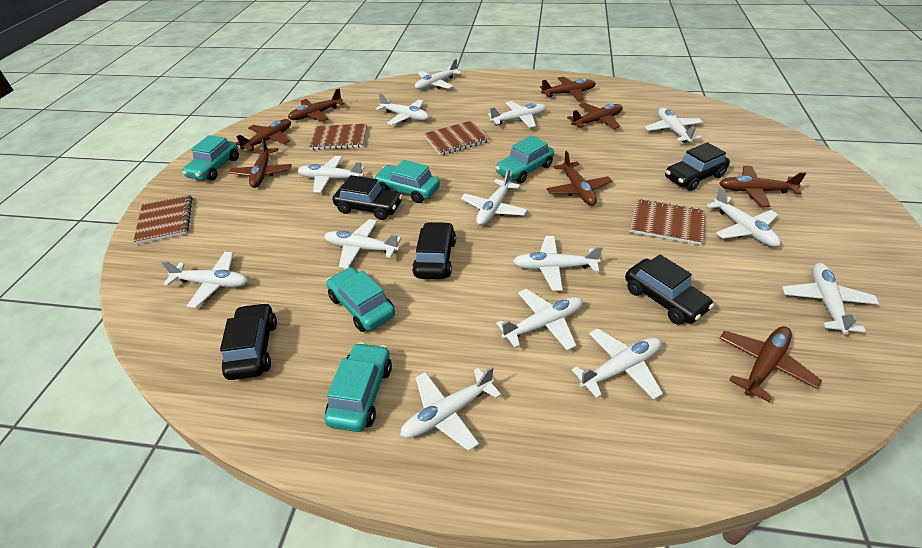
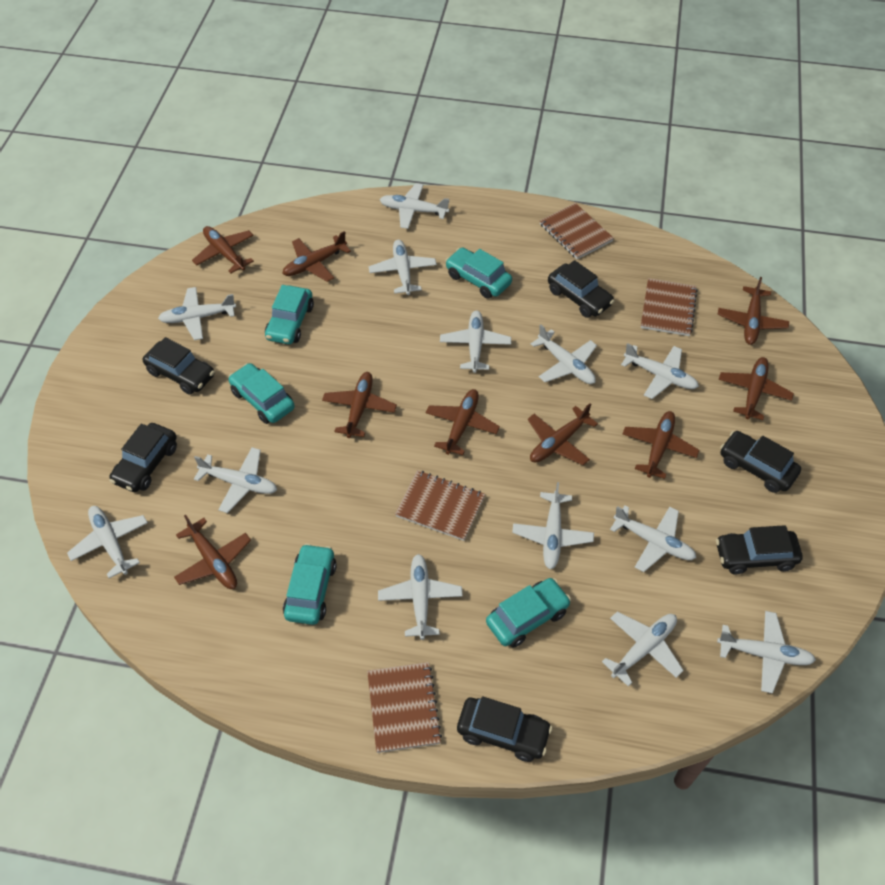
black car: 5 -> 6
brown plane: 8 -> 9
white plane: 14 -> 13

